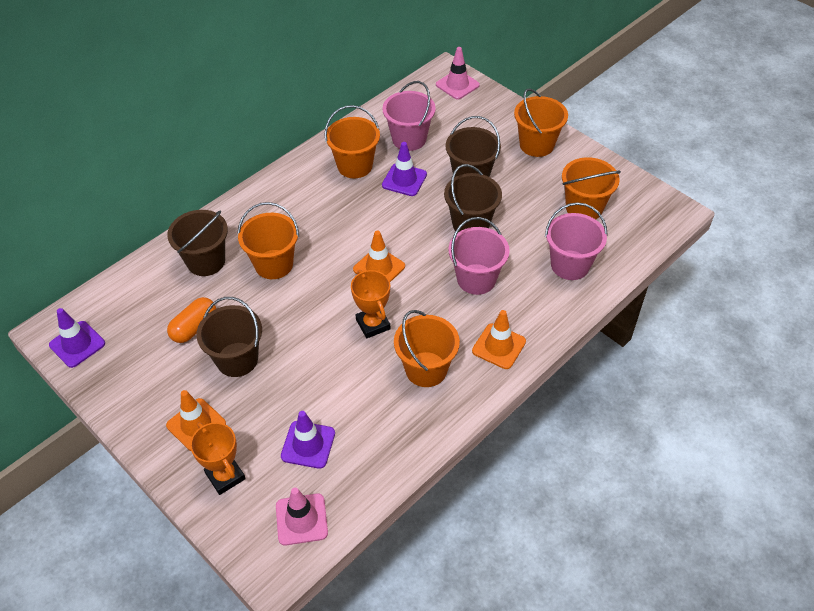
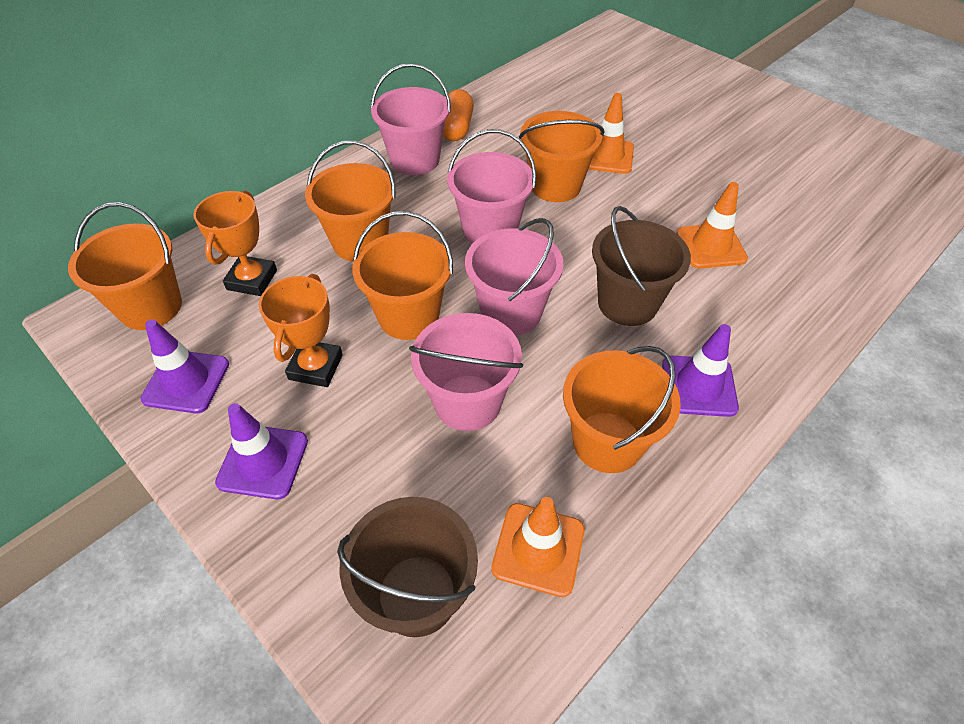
brown bucket: 4 -> 2
pink bucket: 3 -> 4
pink traffic cone: 2 -> 0

